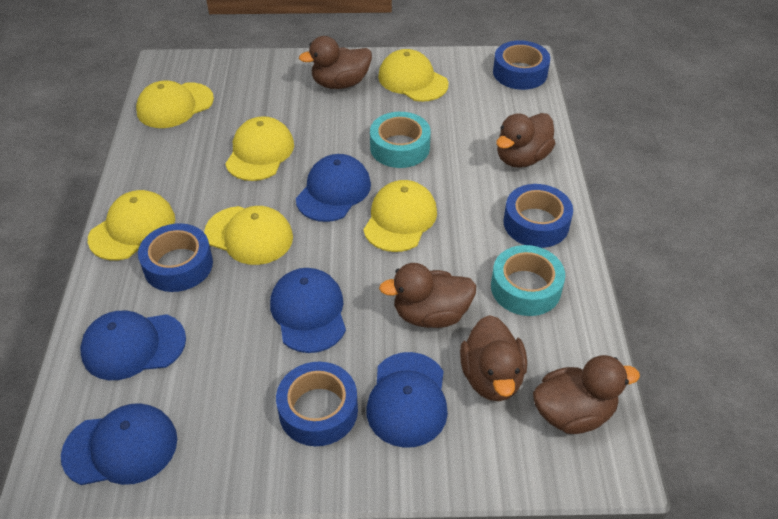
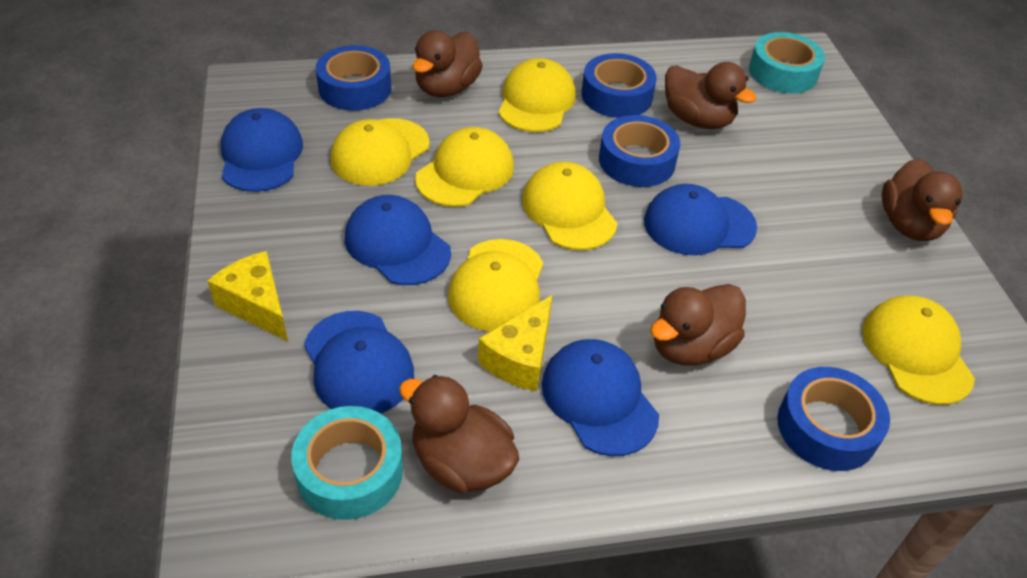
yellow cheese: 0 -> 2

